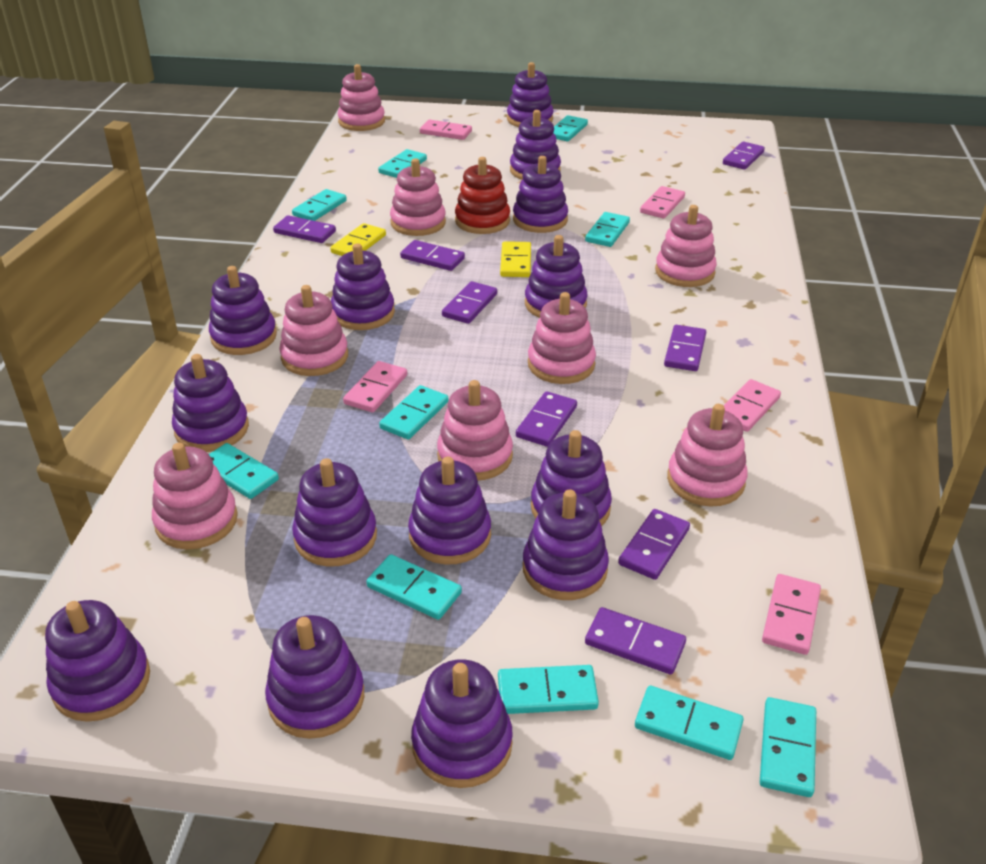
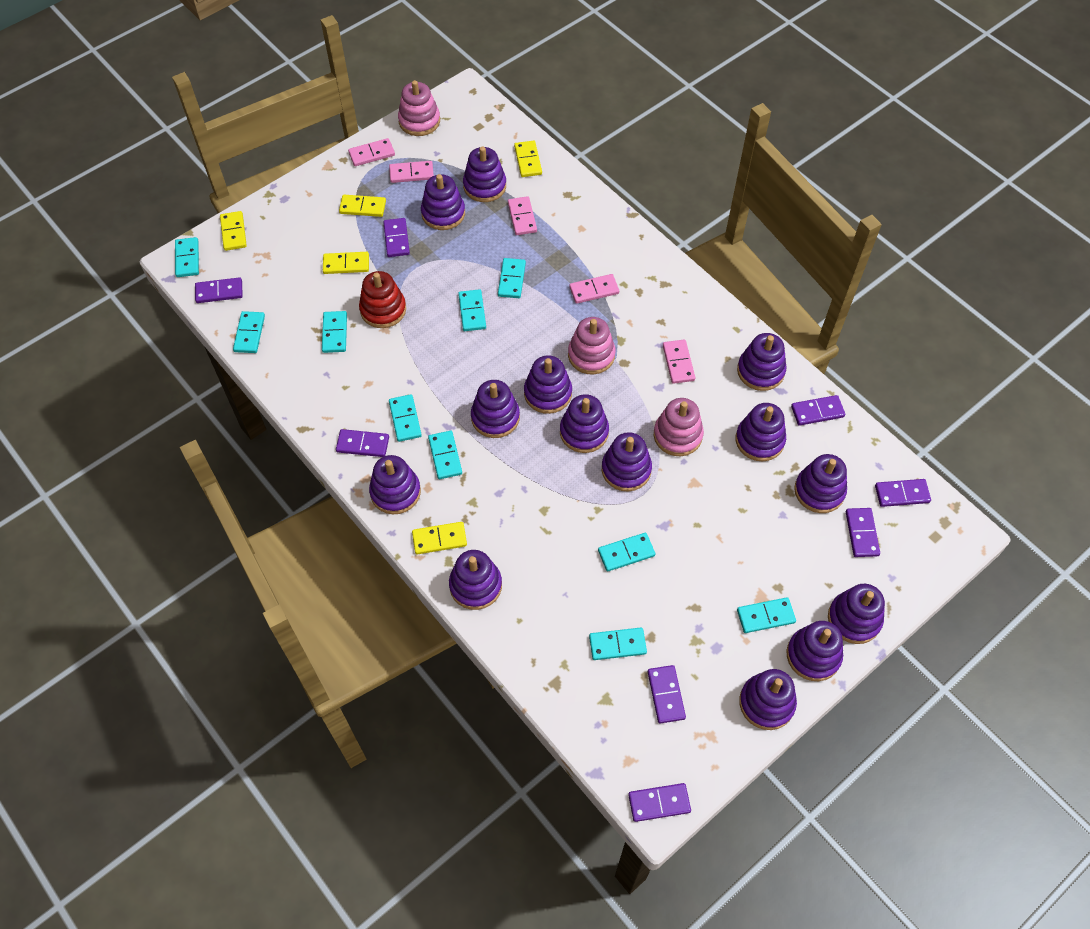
pink stacking toy: 8 -> 3
yellow domino: 2 -> 5

